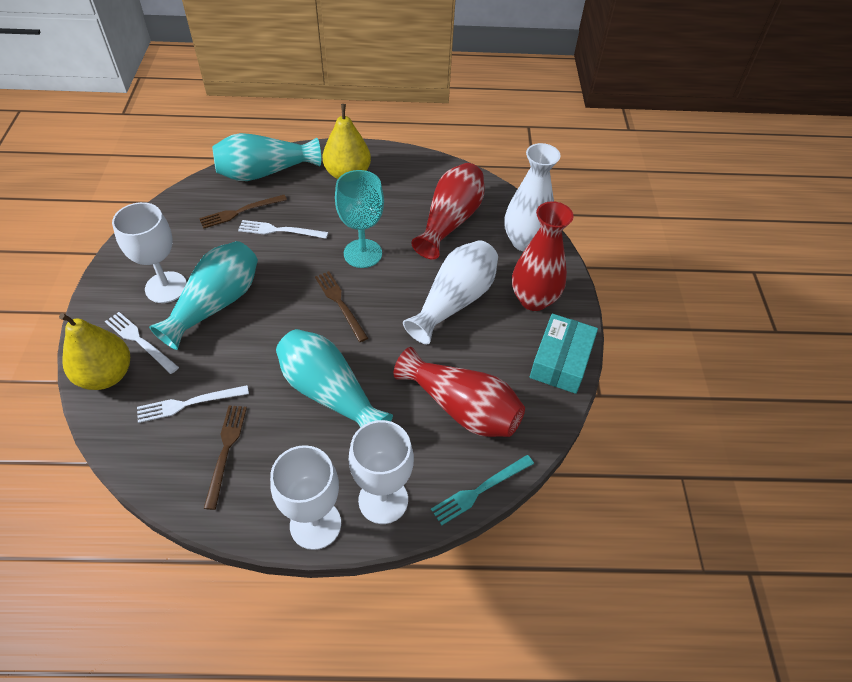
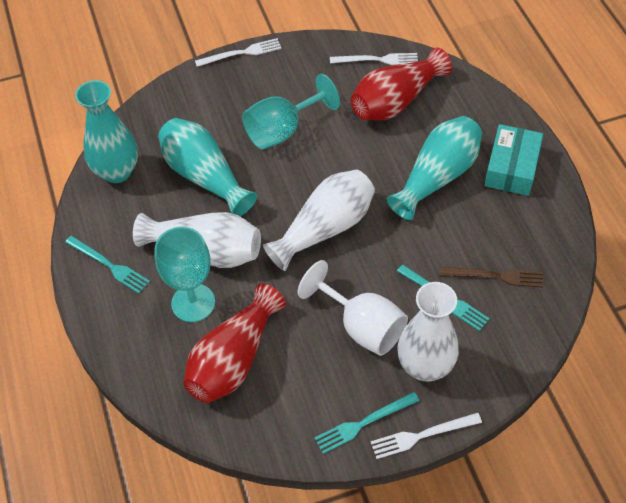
brown fork: 3 -> 1
red vase: 3 -> 2
turquoise fork: 1 -> 3
turquoise goblet: 1 -> 2
white goblet: 3 -> 1
white vase: 2 -> 3
yellow pear: 2 -> 0

